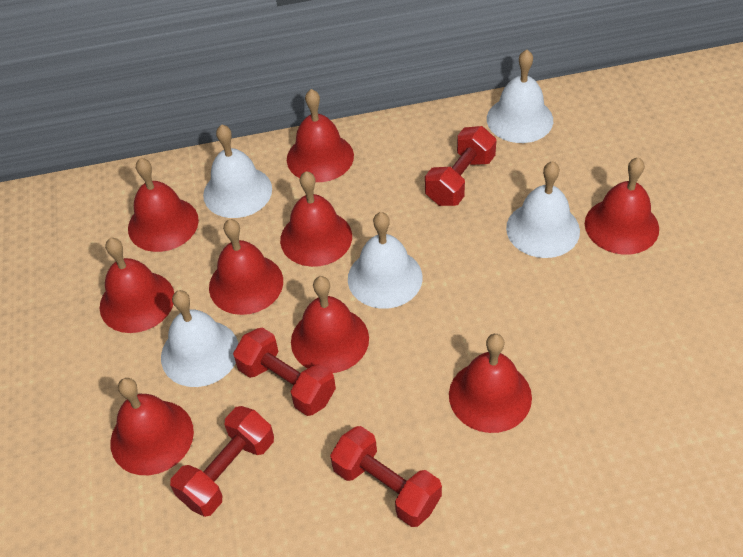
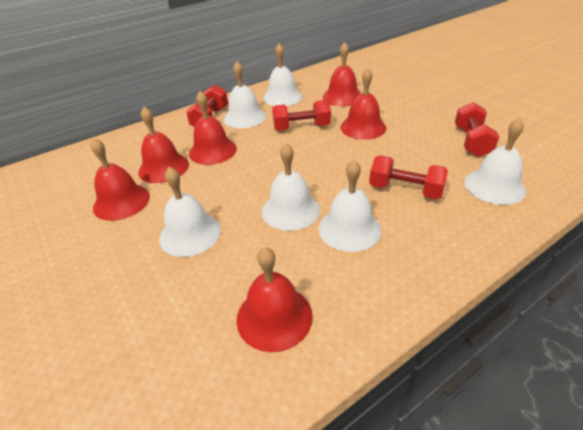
red bell: 9 -> 6
white bell: 5 -> 6

